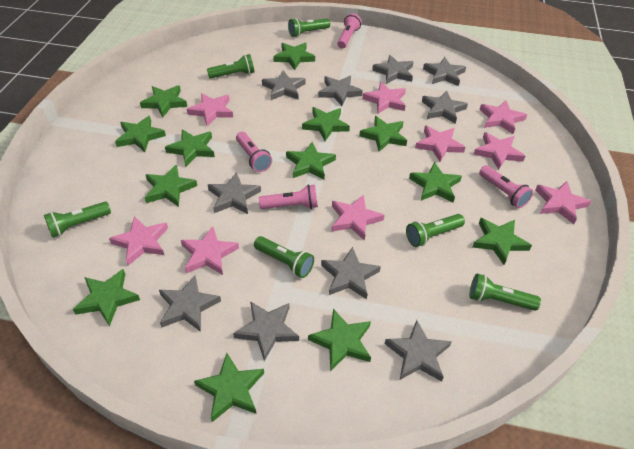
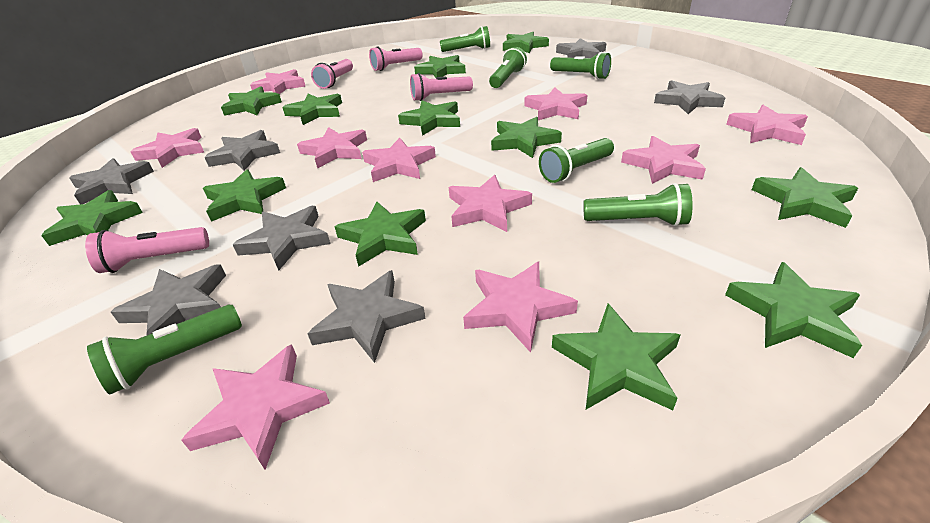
green star: 13 -> 12
grey star: 10 -> 7
pink star: 9 -> 10

